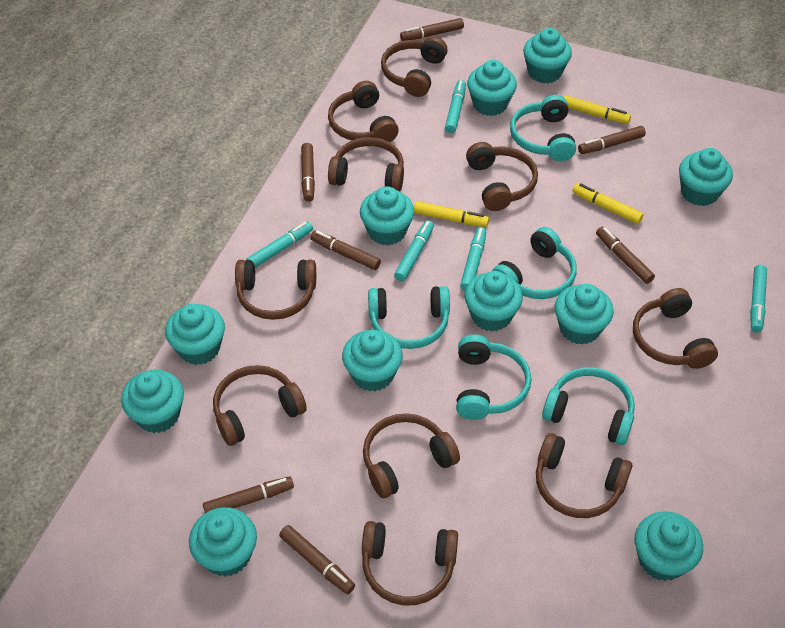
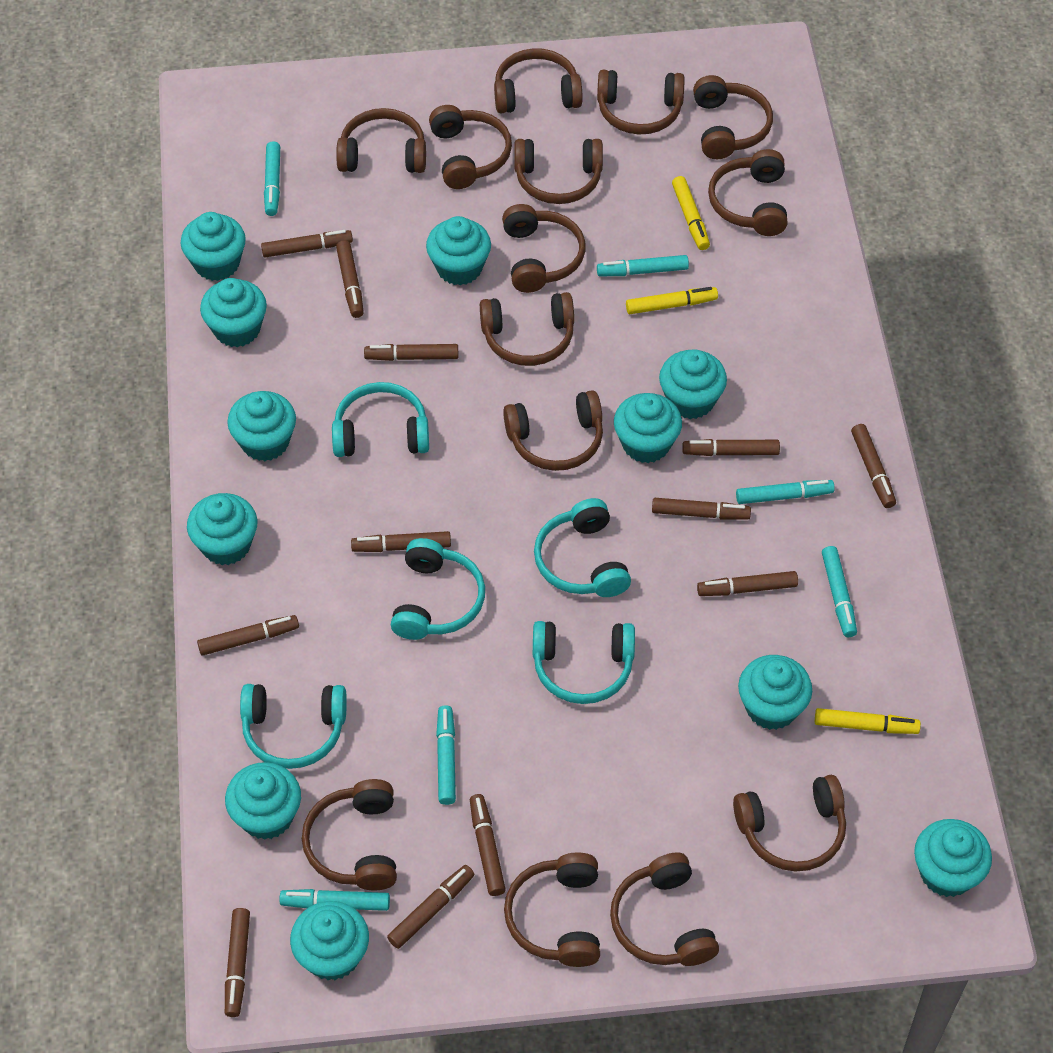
brown headphones: 10 -> 14
brown marker: 7 -> 12
turquoise marker: 5 -> 6

